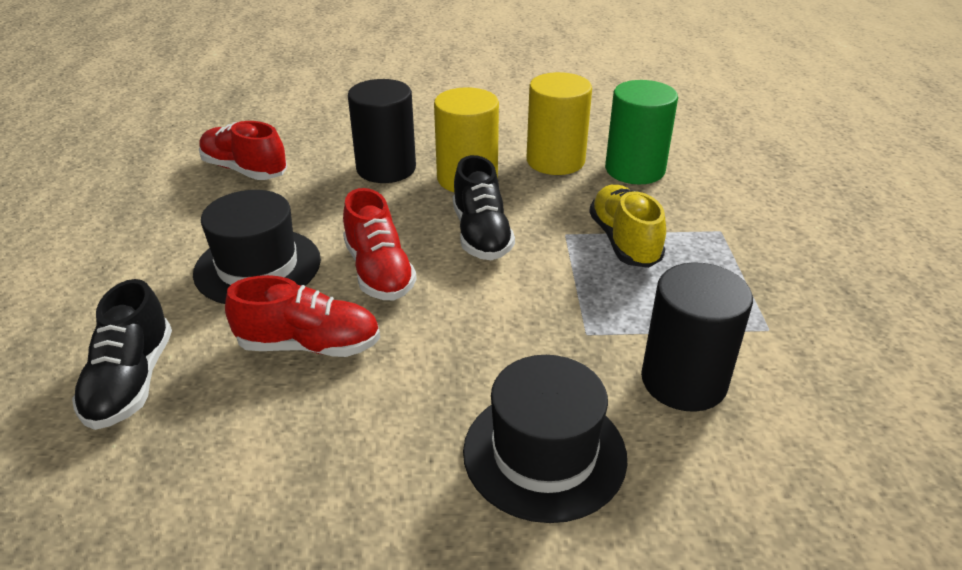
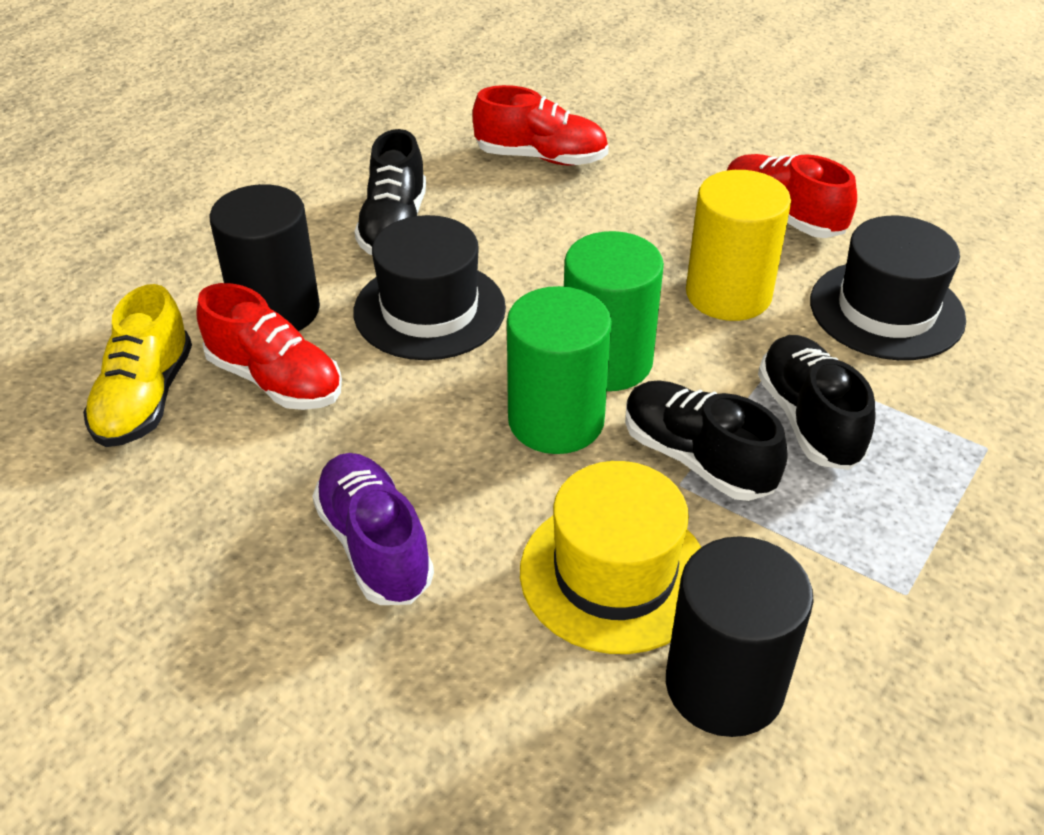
black shoe: 2 -> 3
green cylinder: 1 -> 2
purple shoe: 0 -> 1
yellow cylinder: 2 -> 1
yellow hat: 0 -> 1

